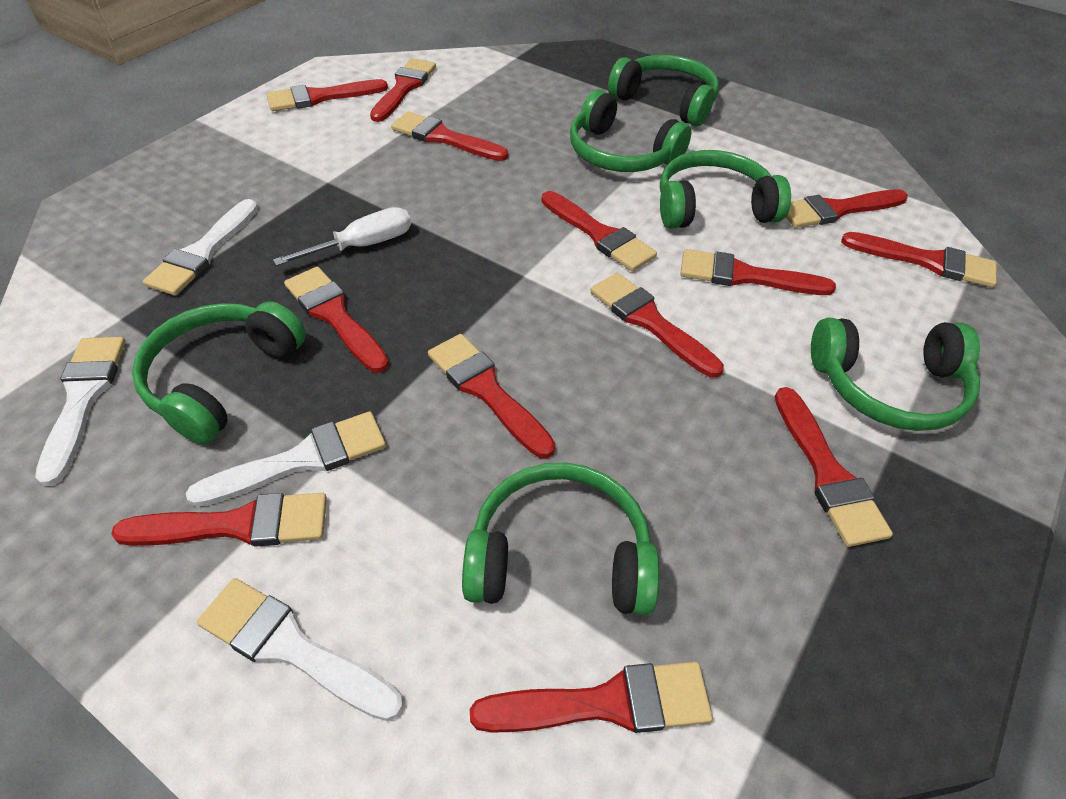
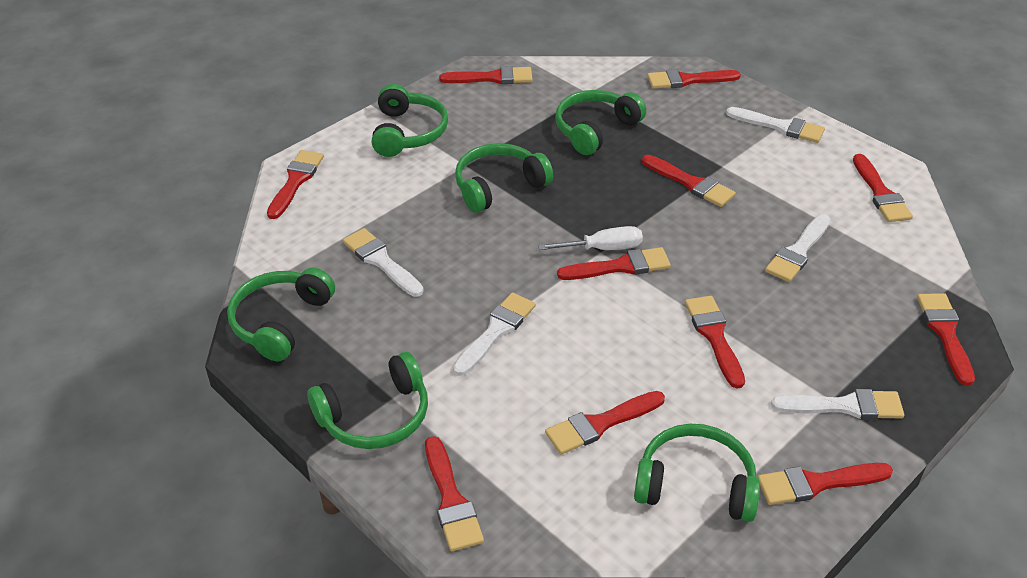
red brush: 13 -> 11
white brush: 4 -> 5

